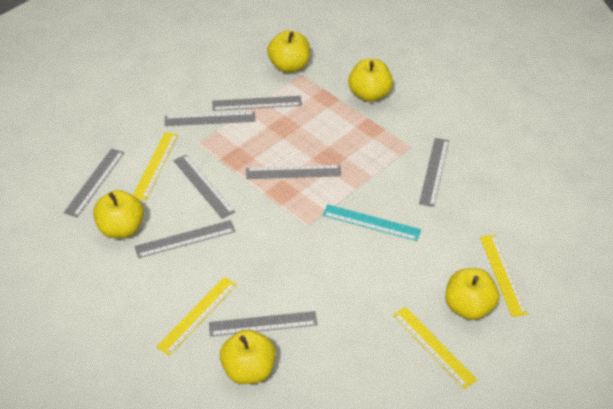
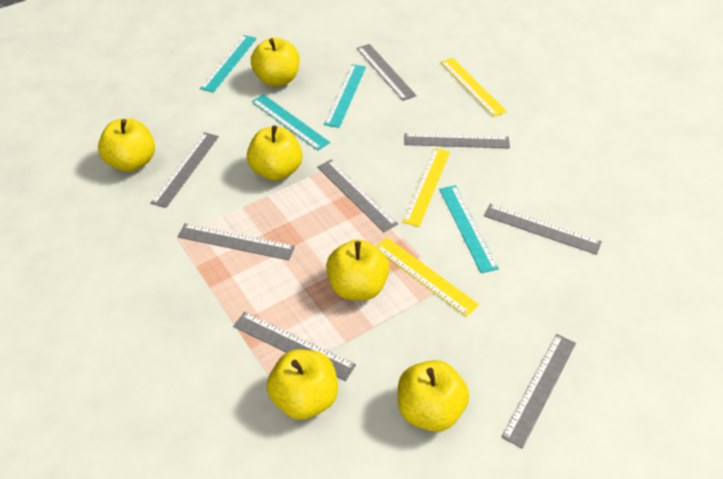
turquoise ruler: 1 -> 4
yellow apple: 5 -> 6
yellow ruler: 4 -> 3

